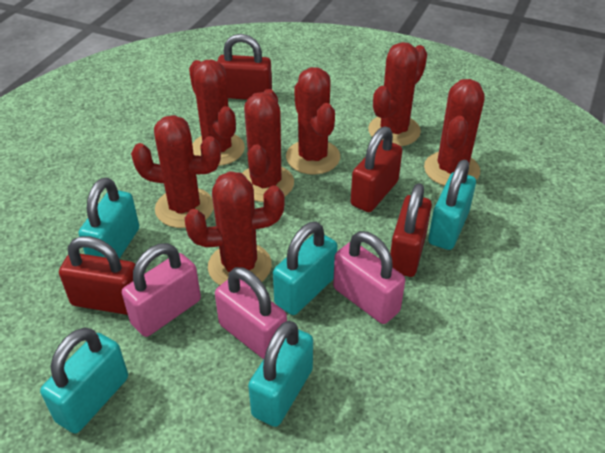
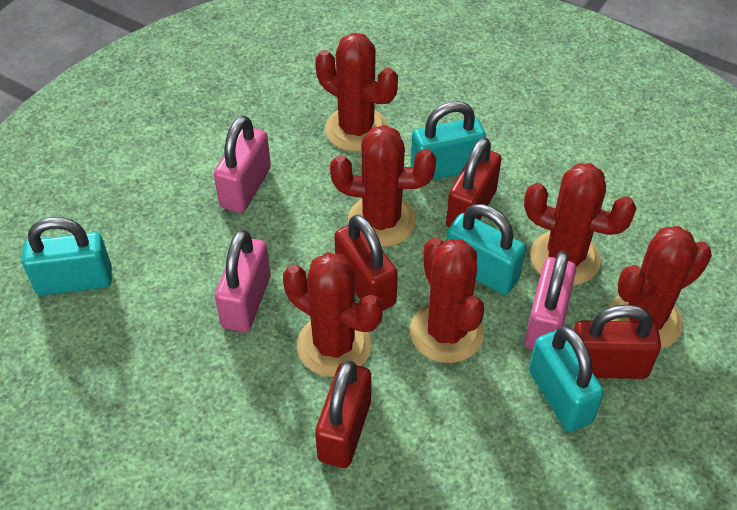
red cactus: 7 -> 6
turquoise padlock: 5 -> 4

